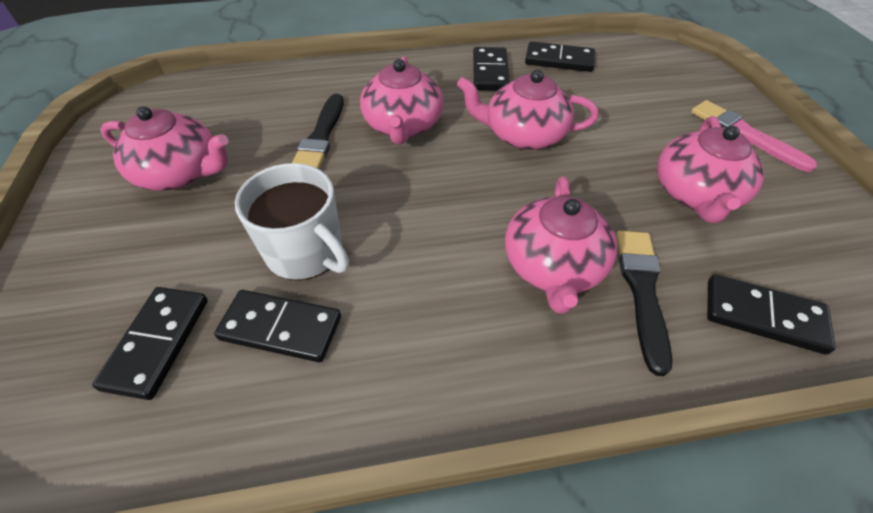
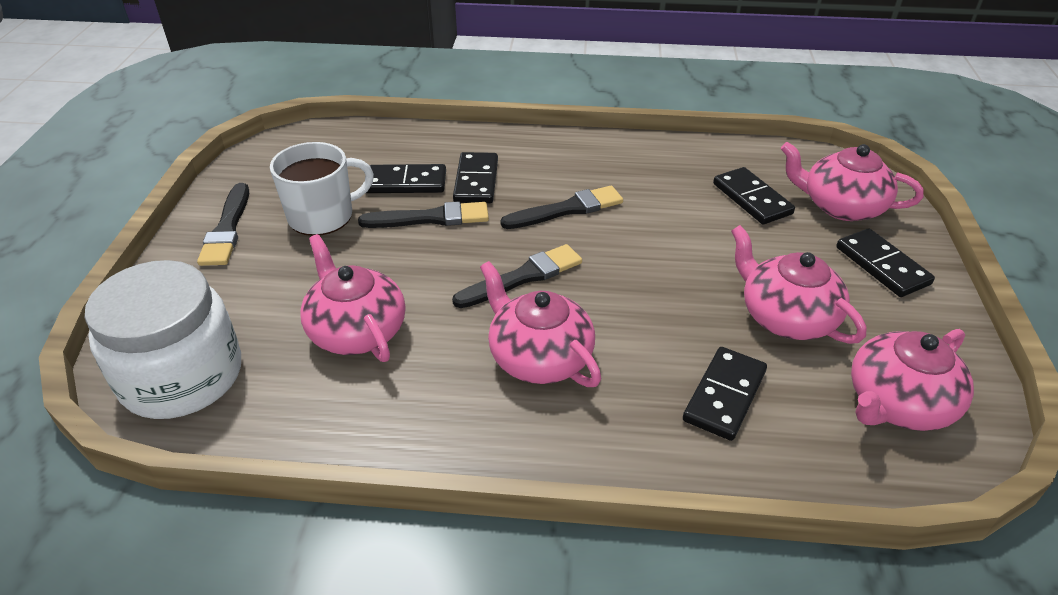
black brush: 2 -> 4
pink brush: 1 -> 0
white jar: 0 -> 1

